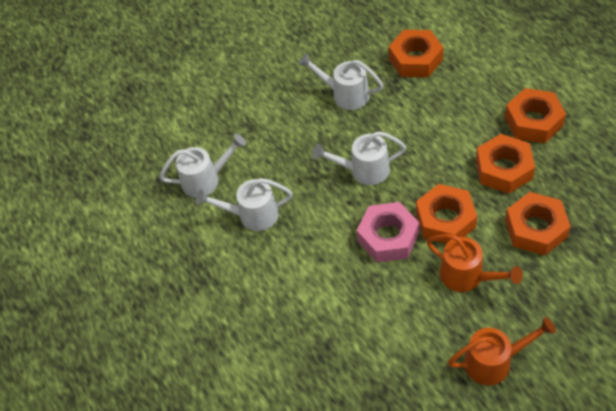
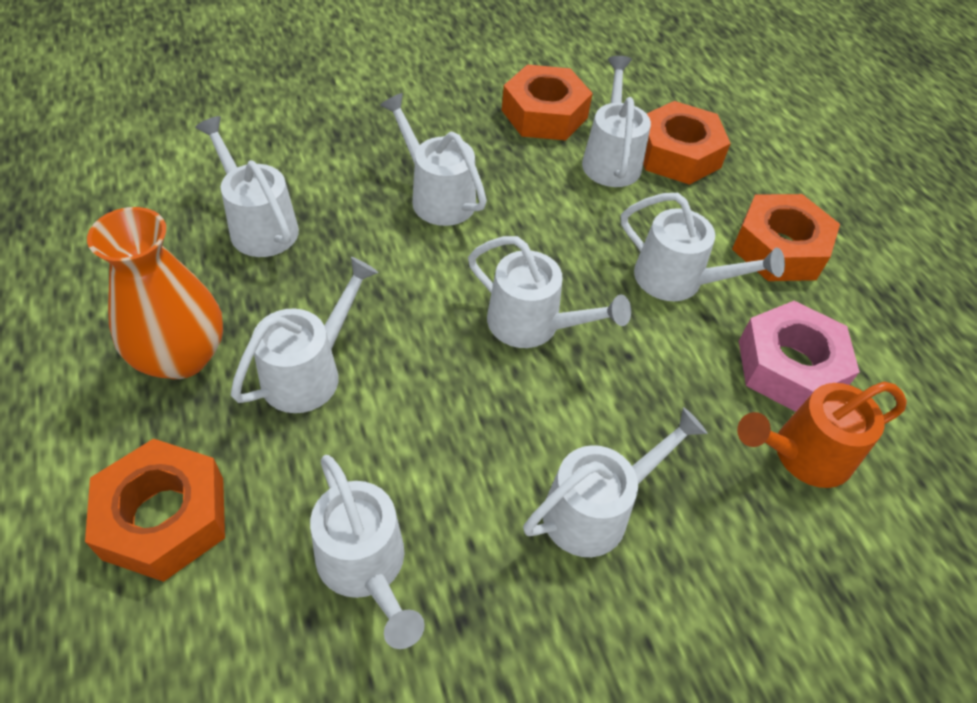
orange nut: 5 -> 4
orange vase: 0 -> 1
orange watering can: 2 -> 1
white watering can: 4 -> 8

